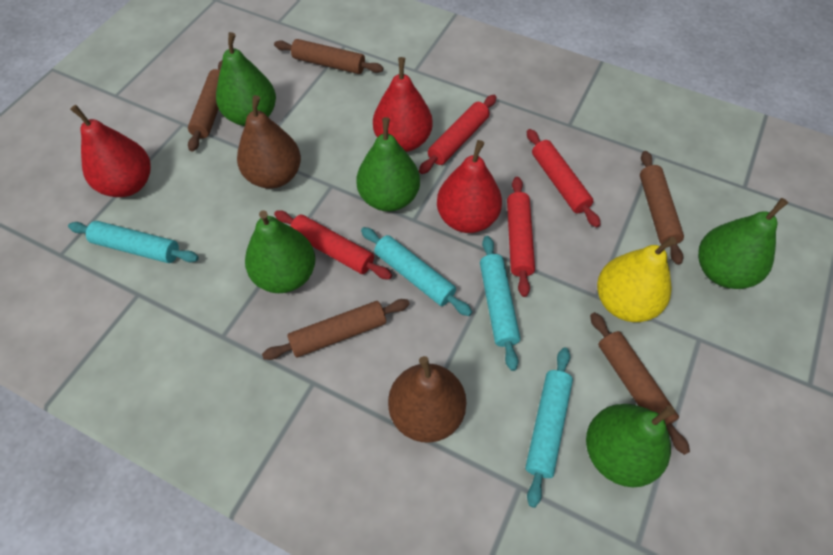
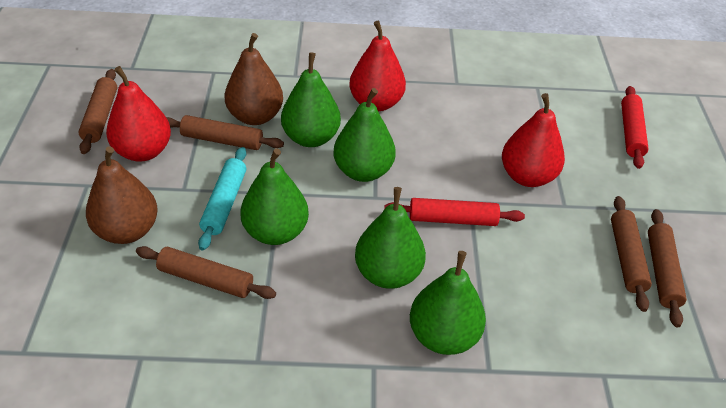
red rolling pin: 4 -> 2
turquoise rolling pin: 4 -> 1
yellow pear: 1 -> 0

